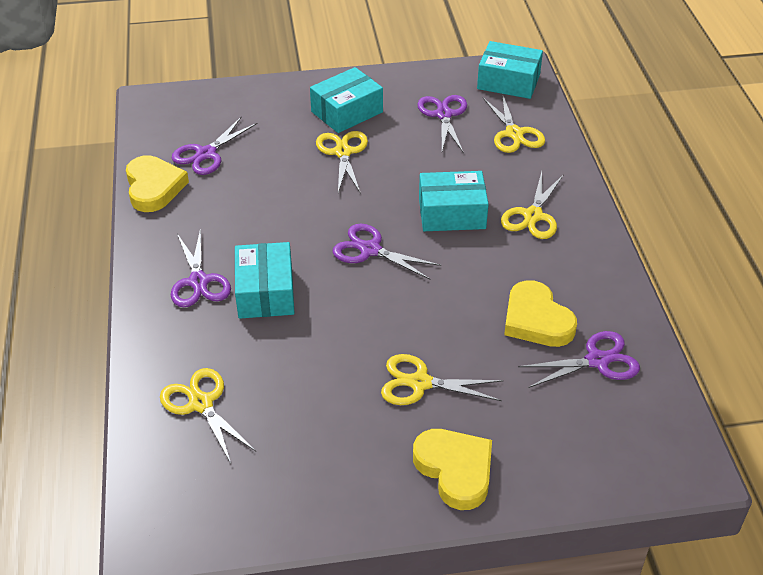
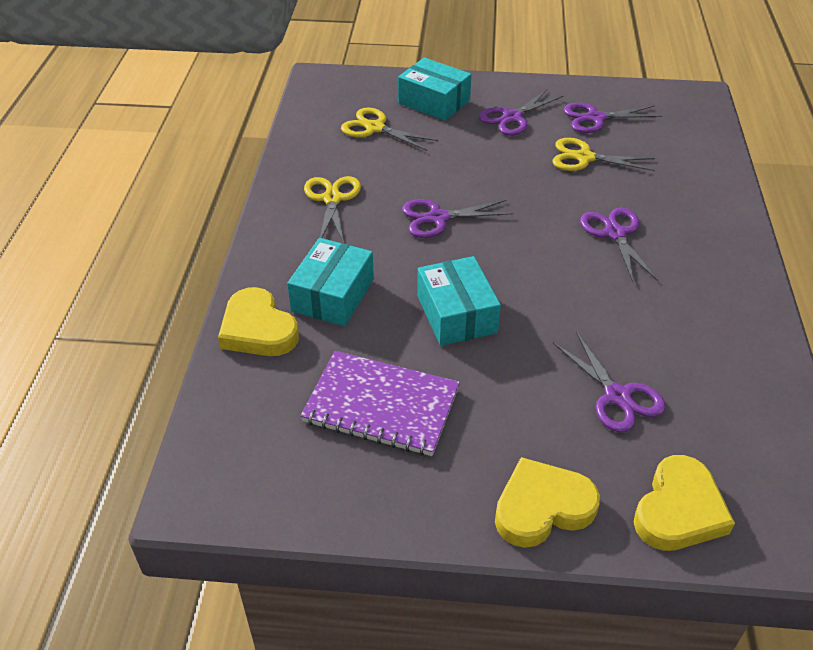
purple notebook: 0 -> 1
turquoise box: 4 -> 3
yellow scissors: 5 -> 3

